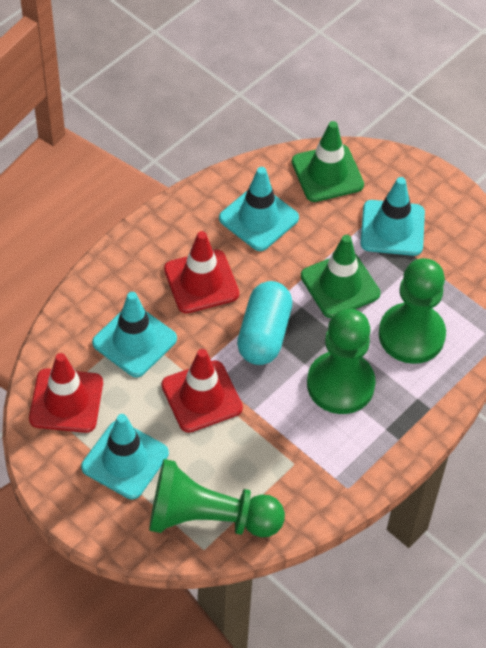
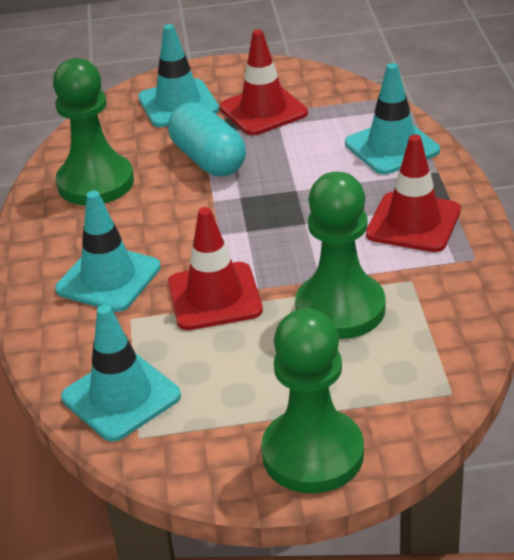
green traffic cone: 2 -> 0

